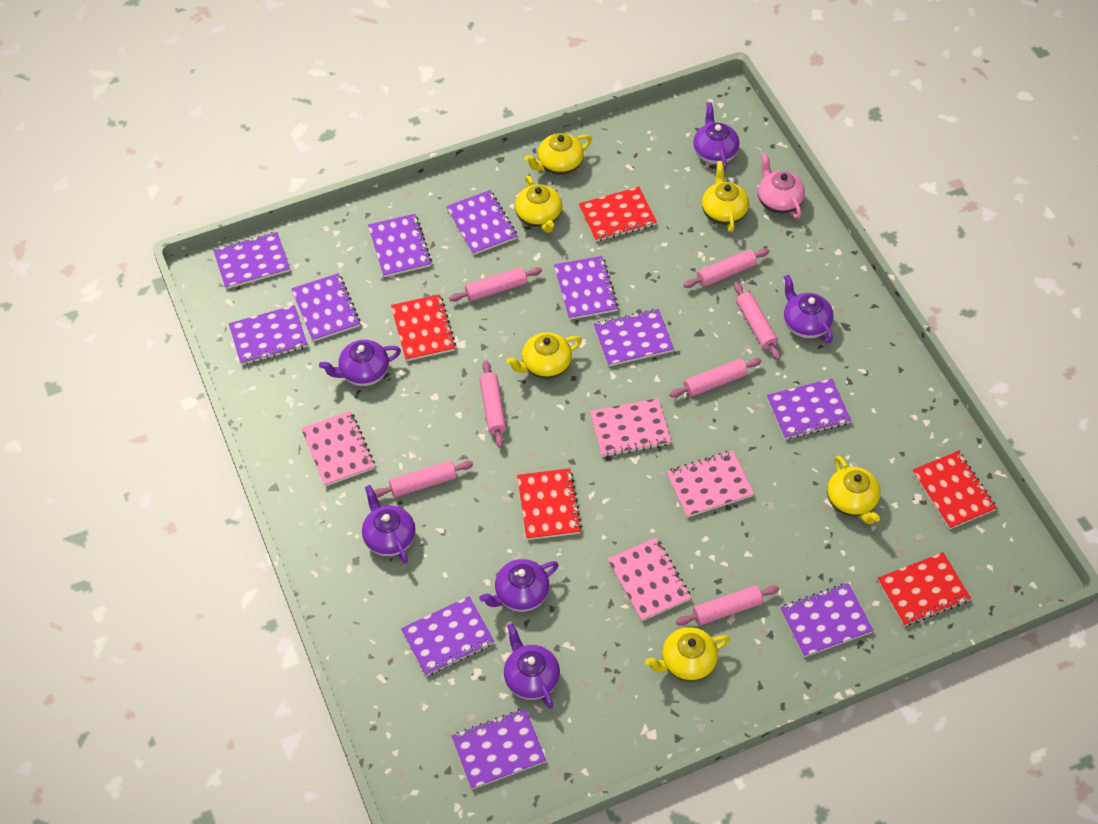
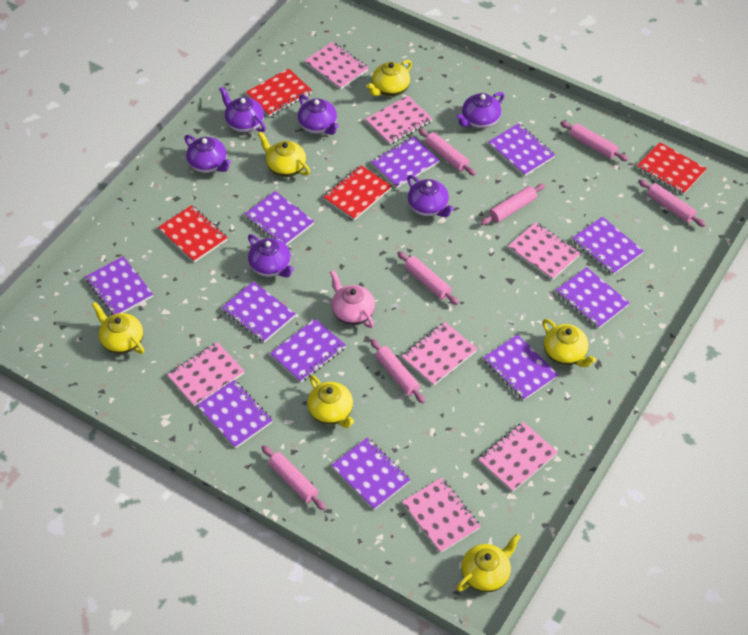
pink notebook: 4 -> 7
red notebook: 5 -> 4

